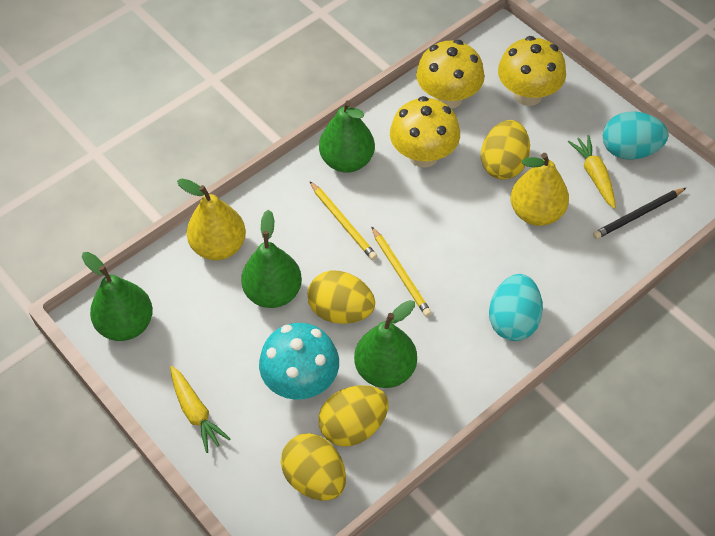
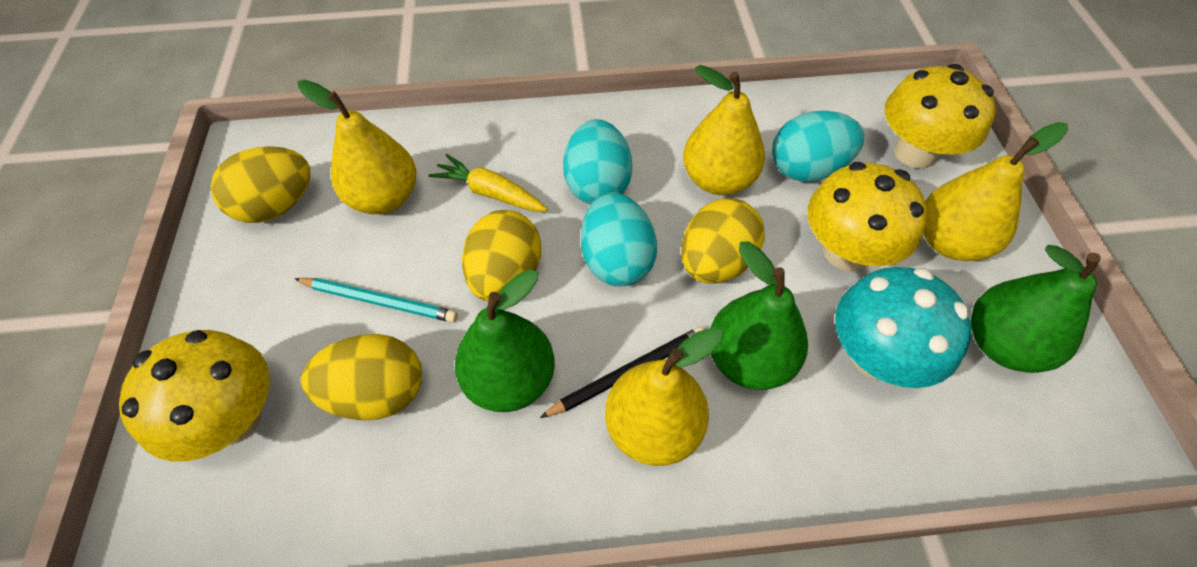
green pear: 4 -> 3
turquoise egg: 2 -> 3
turquoise pencil: 0 -> 1
yellow carrot: 2 -> 1
yellow pear: 2 -> 4
yellow pencil: 2 -> 0

